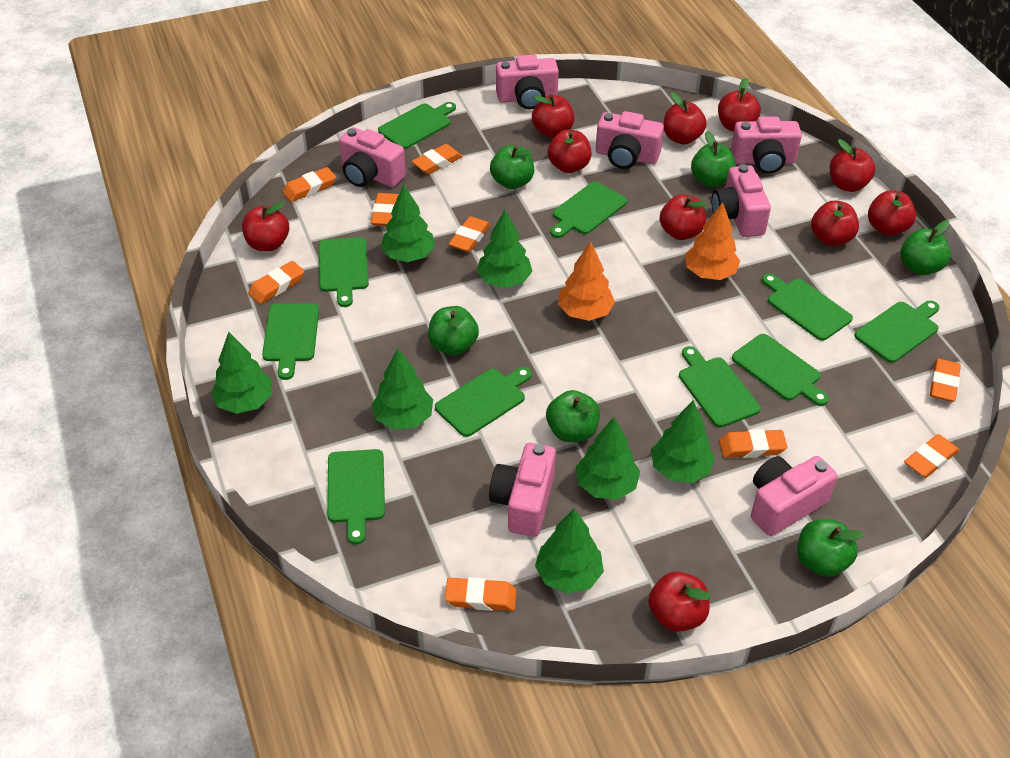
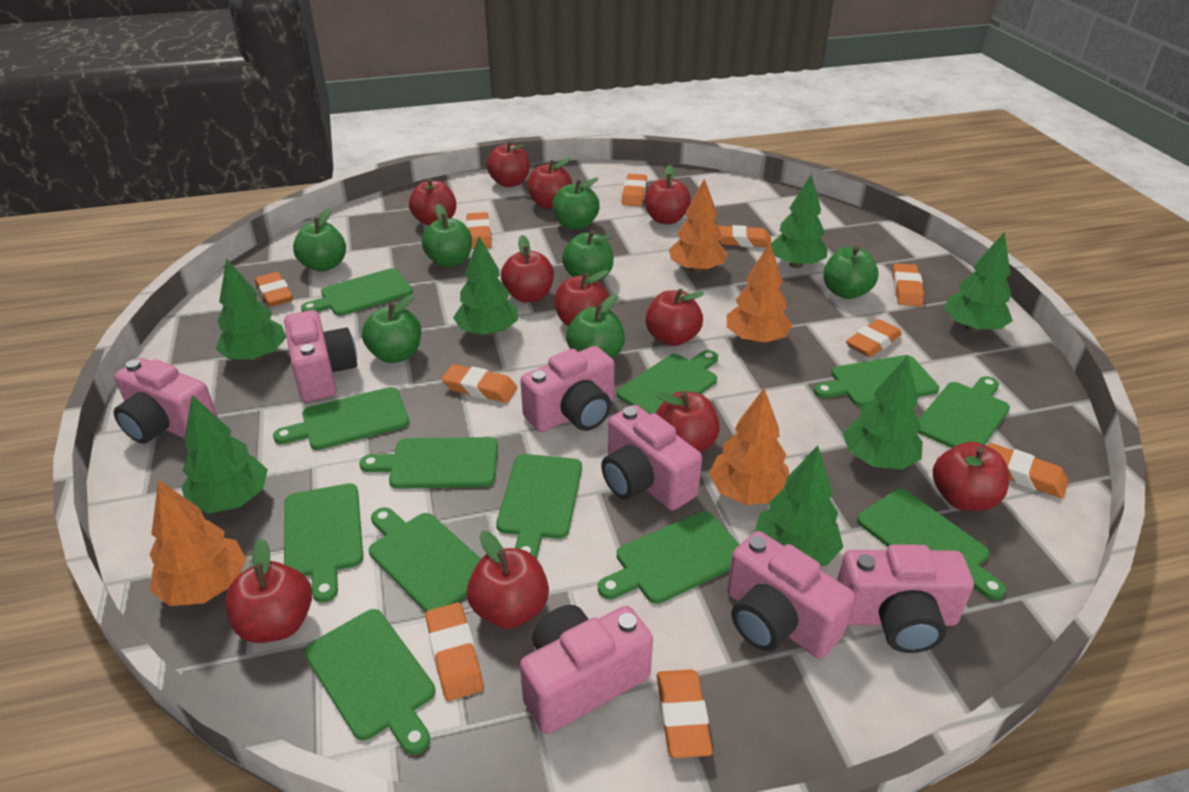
green apple: 6 -> 7
green cutting board: 10 -> 12
orange eraser: 9 -> 10
orange tree: 2 -> 4
red apple: 10 -> 11

